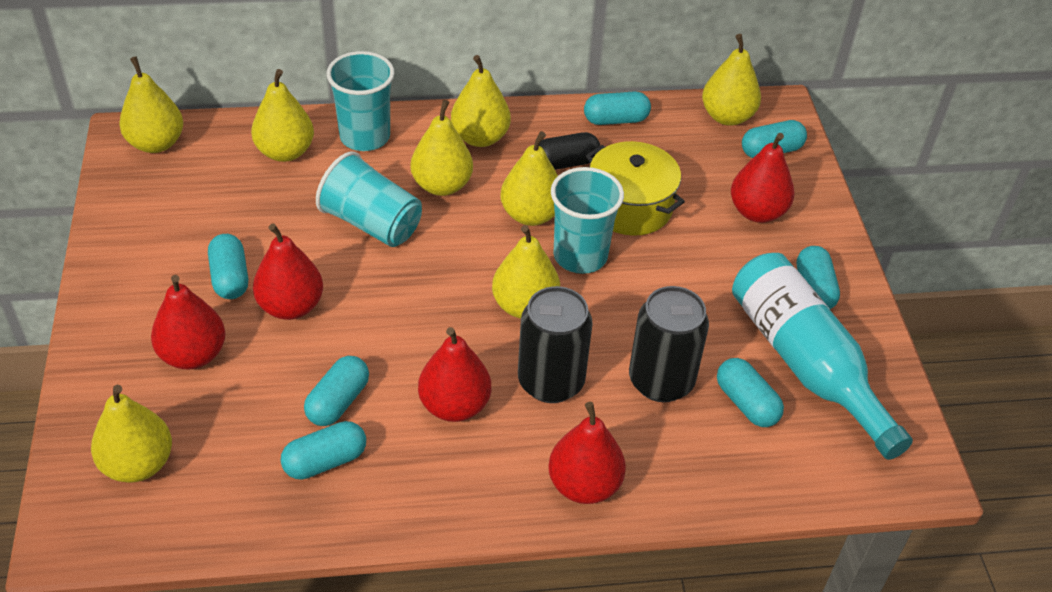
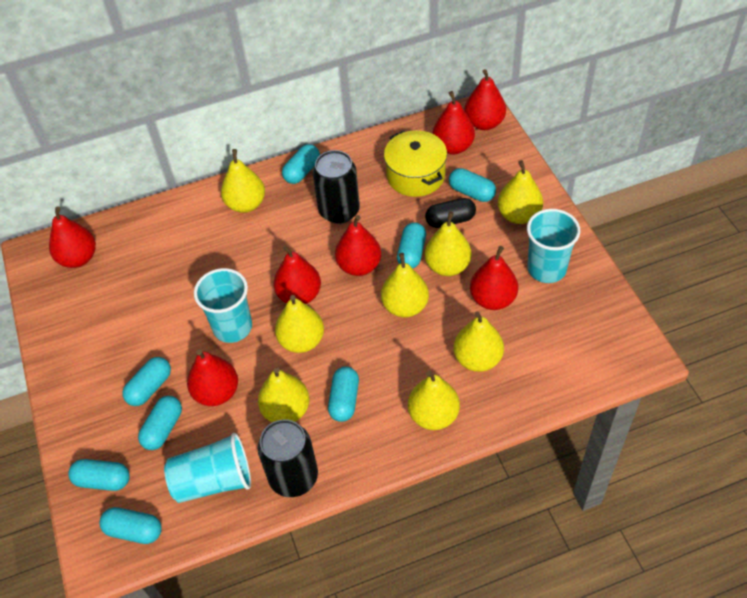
red pear: 5 -> 7
turquoise bottle: 1 -> 0
turquoise capsule: 7 -> 8

